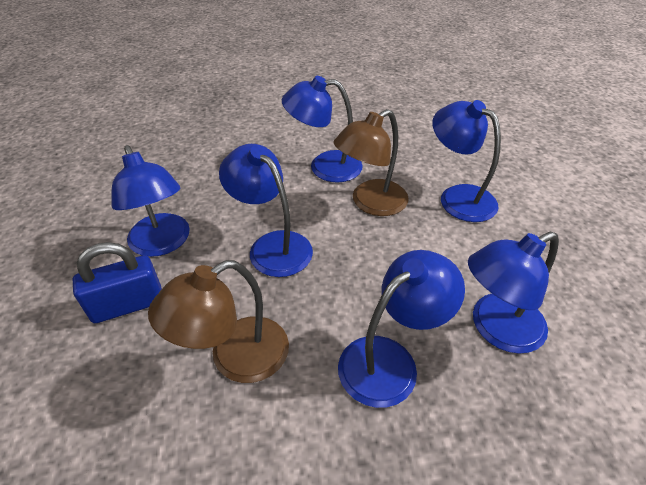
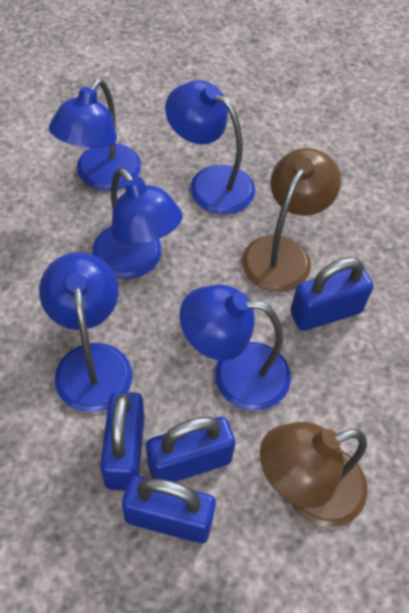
blue lamp: 6 -> 5
blue padlock: 1 -> 4

